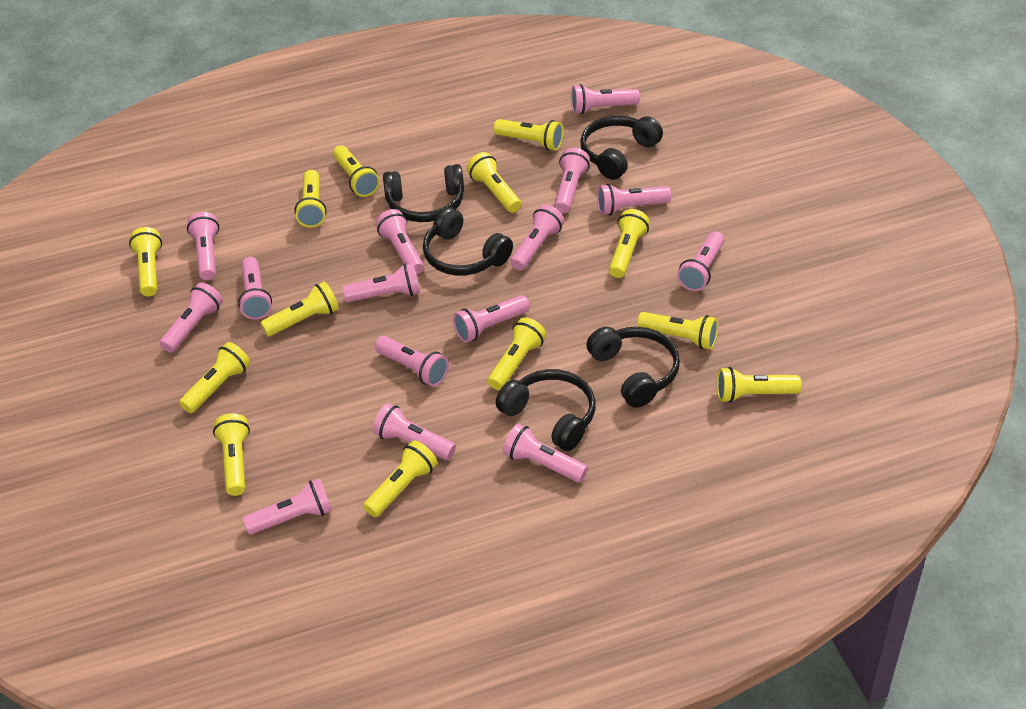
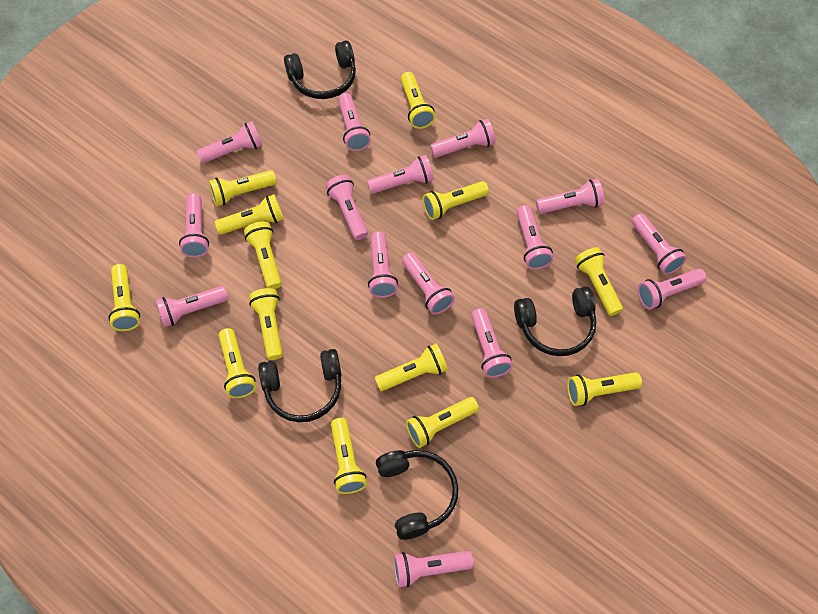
black headphones: 5 -> 4

